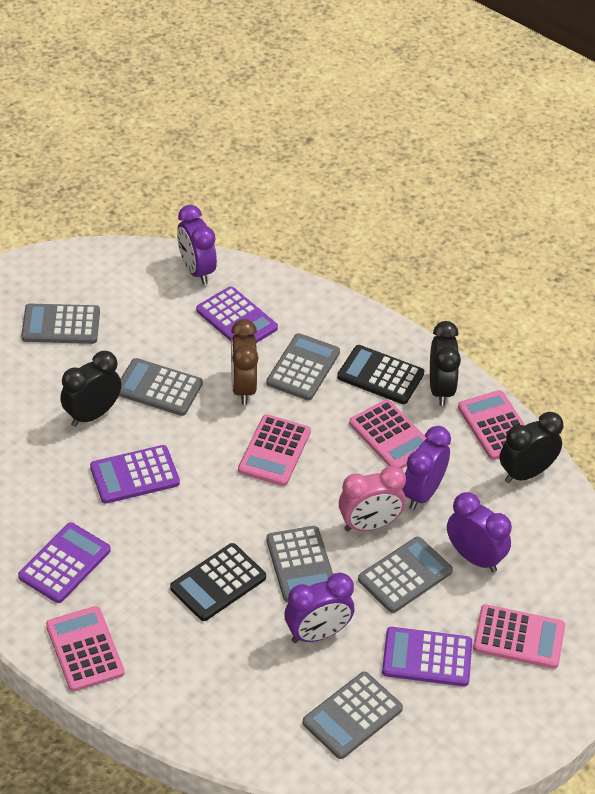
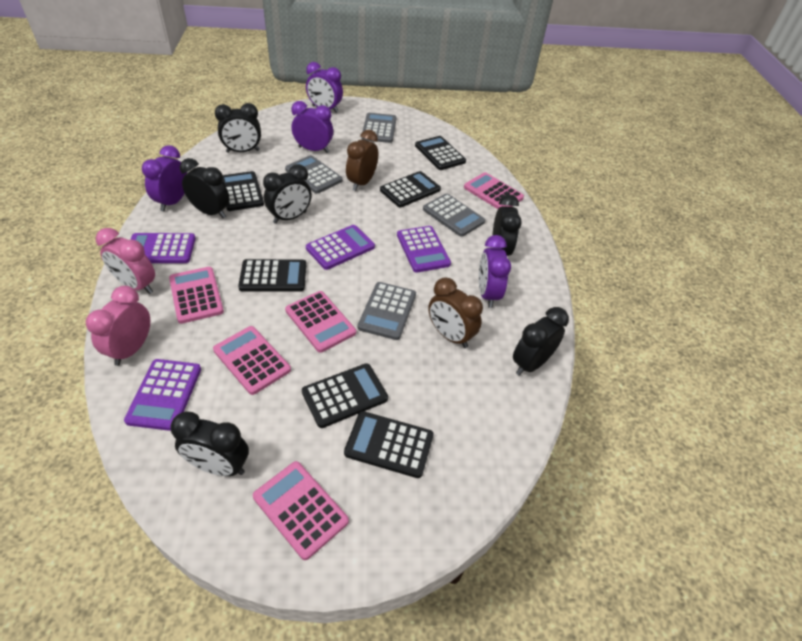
black calculator: 2 -> 6
black clock: 3 -> 6
brown clock: 1 -> 2
grey calculator: 6 -> 4
pink clock: 1 -> 2

